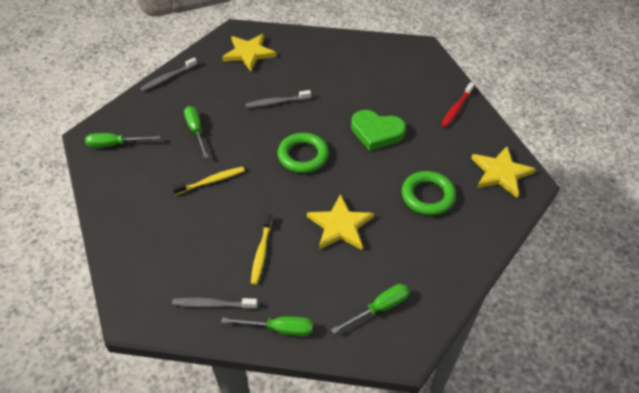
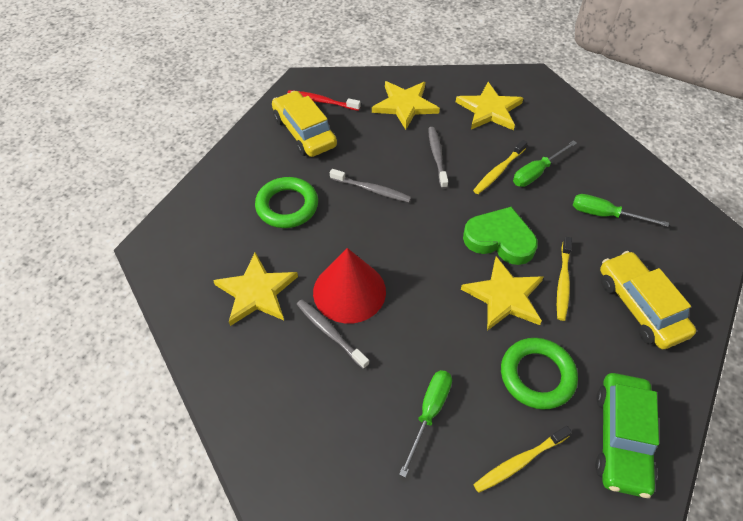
green car: 0 -> 1
green screwdriver: 4 -> 3
red cone: 0 -> 1
yellow car: 0 -> 2
yellow star: 3 -> 4
yellow toothbrush: 2 -> 3

